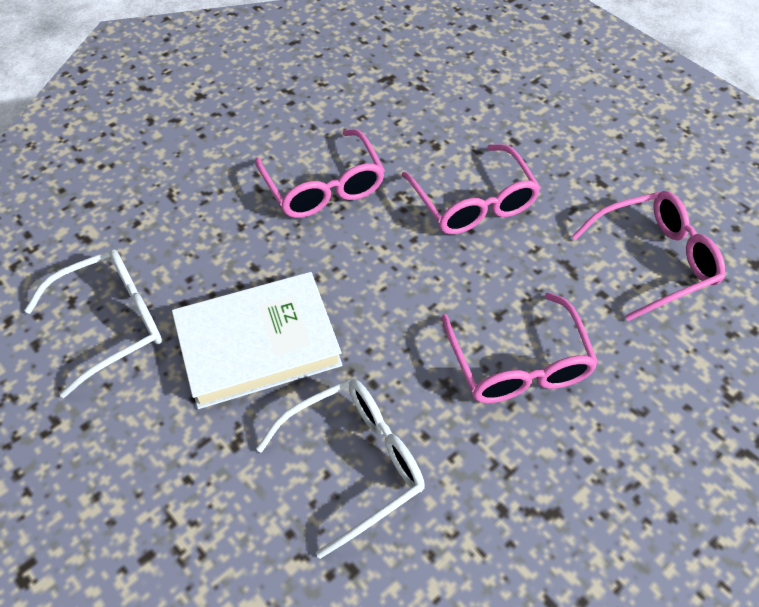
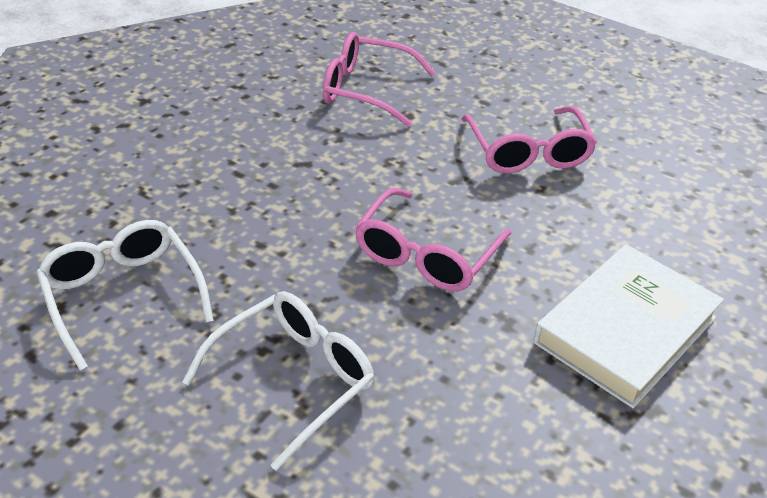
pink glasses: 4 -> 3

